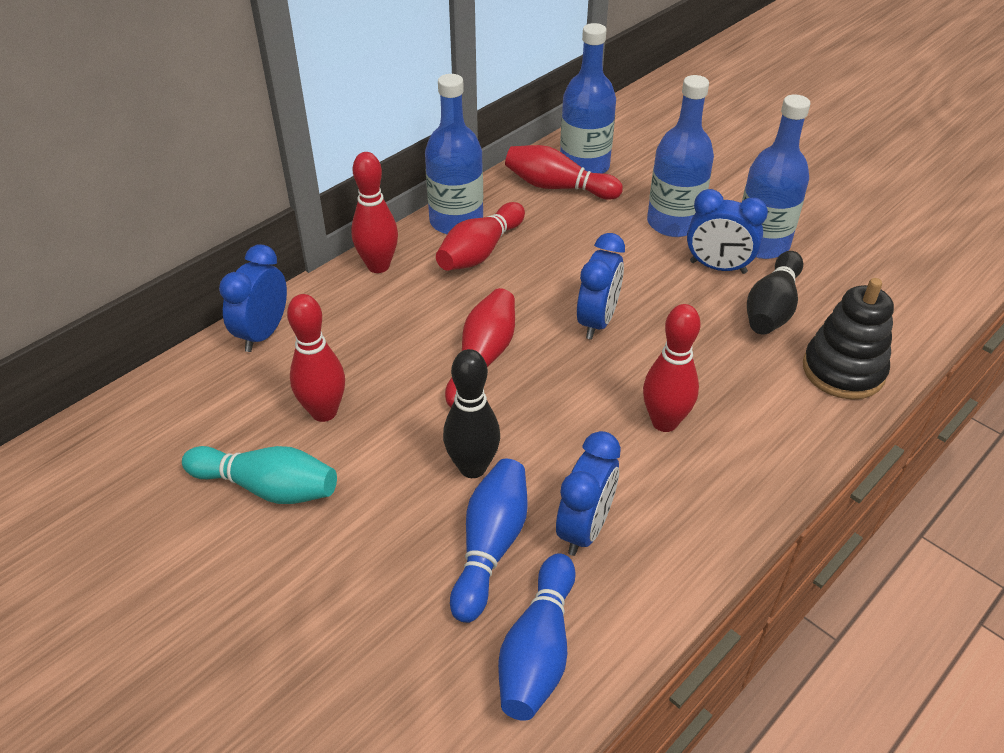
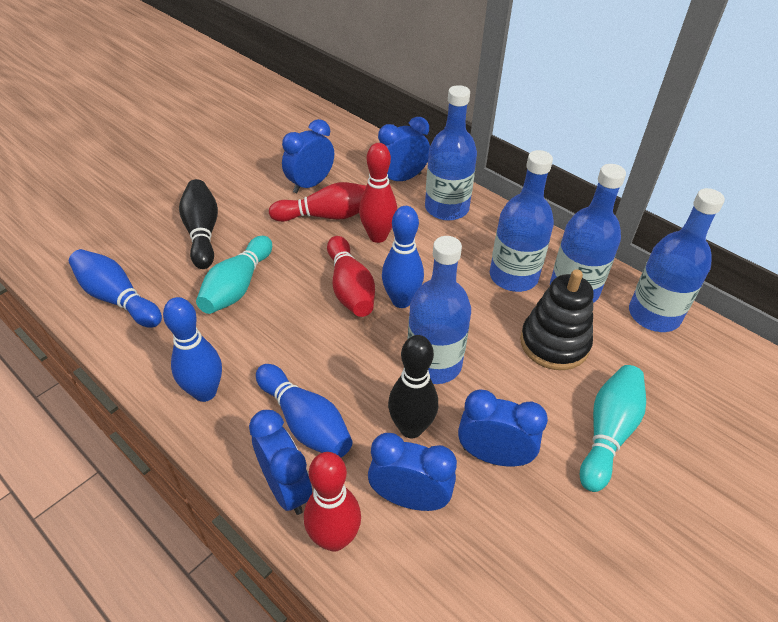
blue bottle: 4 -> 5
blue bowling pin: 2 -> 4
blue clock: 4 -> 5
red bowling pin: 6 -> 4
turquoise bowling pin: 1 -> 2

